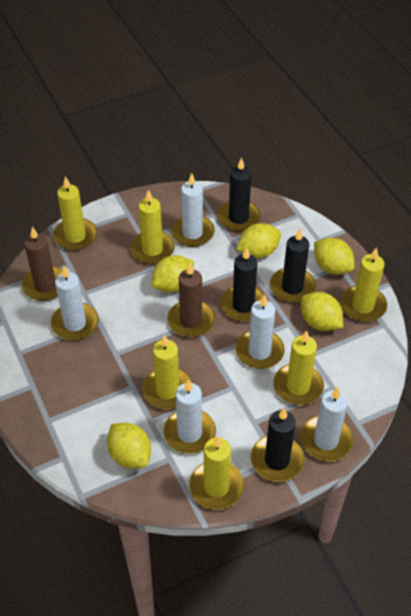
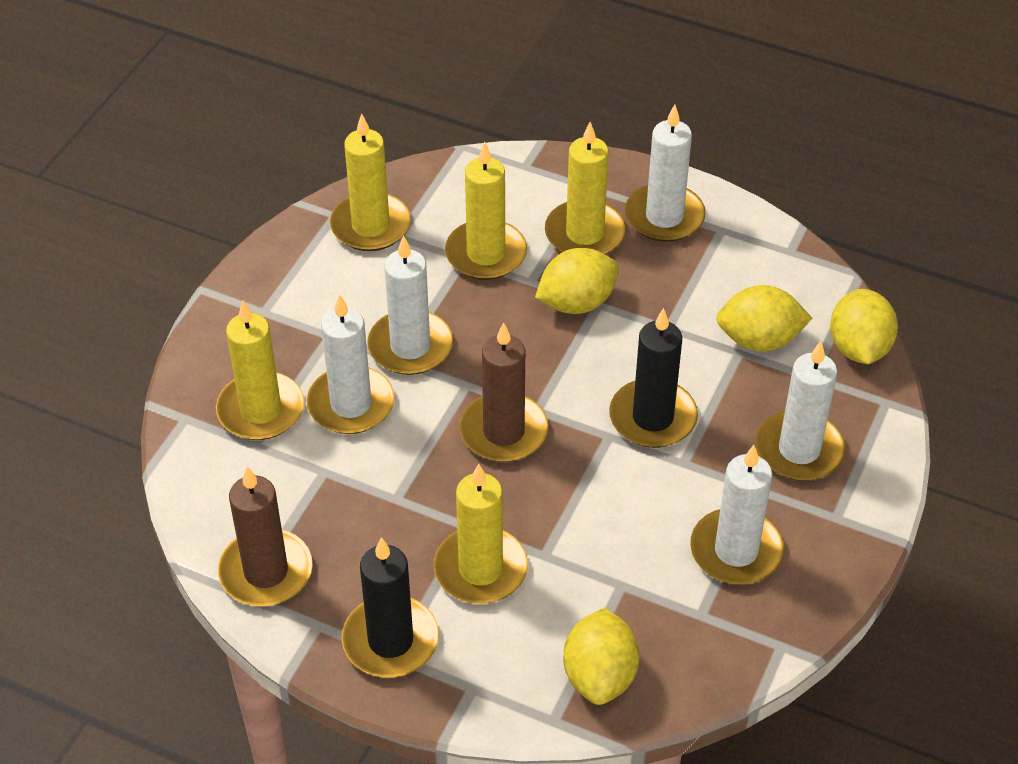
black candle: 4 -> 2
yellow candle: 6 -> 5
yellow lemon: 5 -> 4

